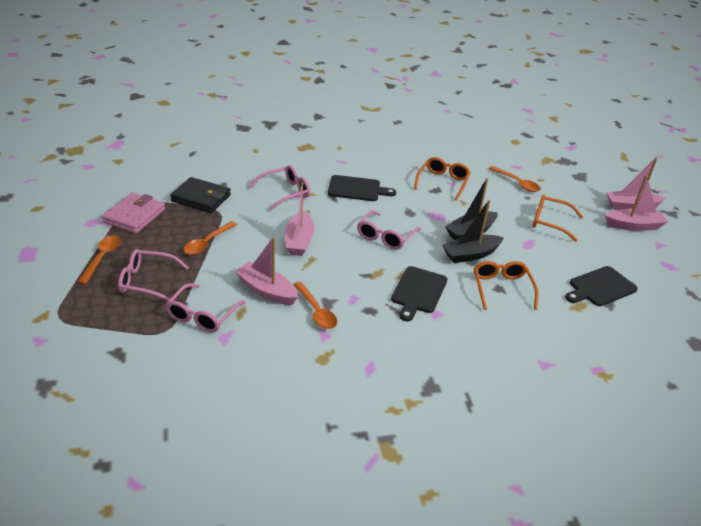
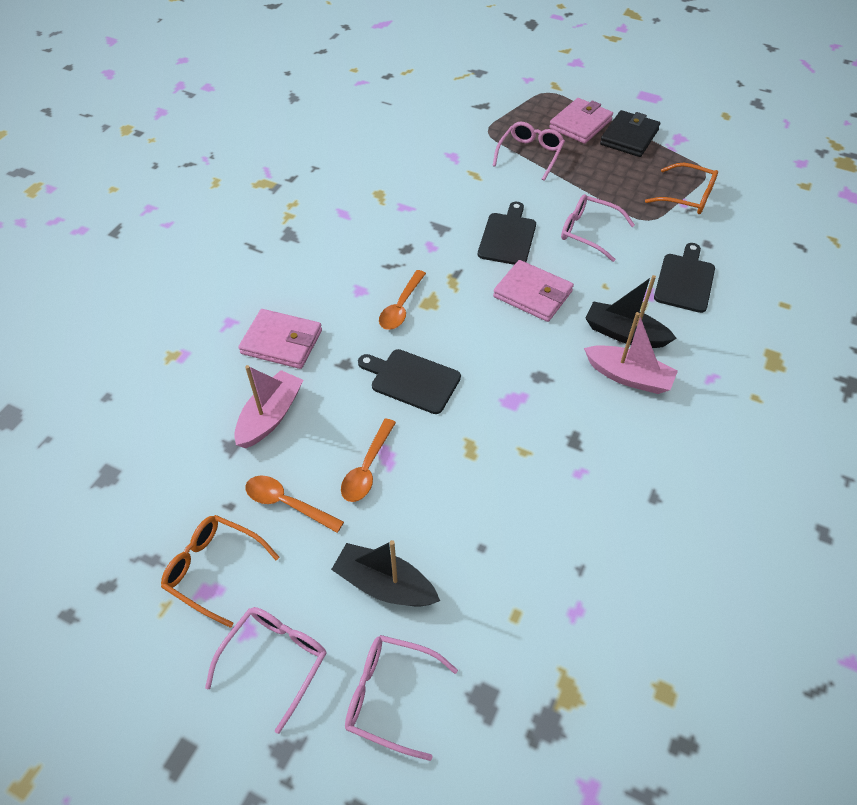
orange glasses: 3 -> 2
orange spoon: 4 -> 3
pink boat: 4 -> 2
pink wallet: 1 -> 3

